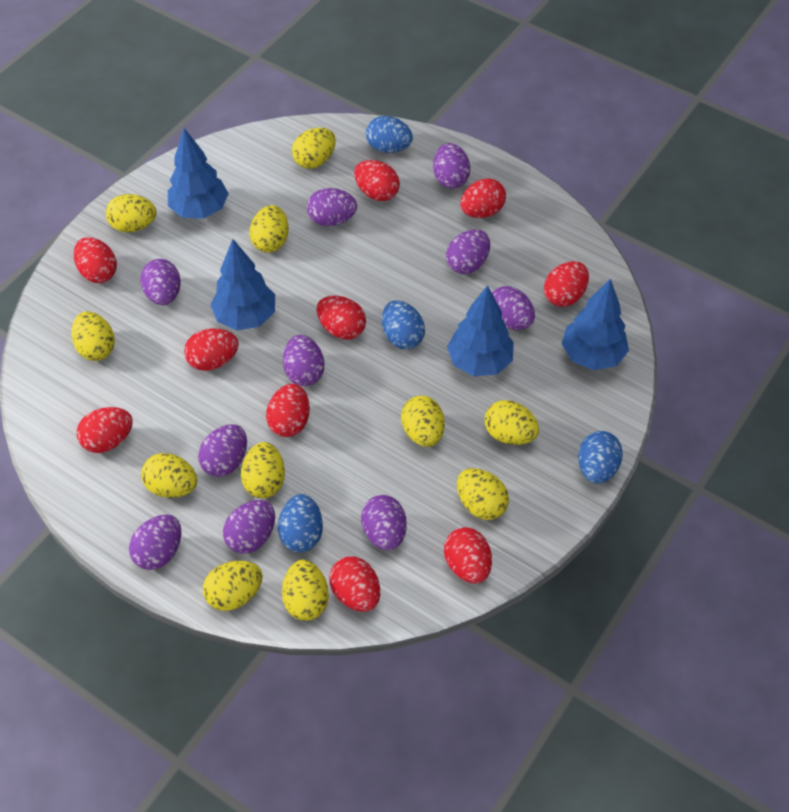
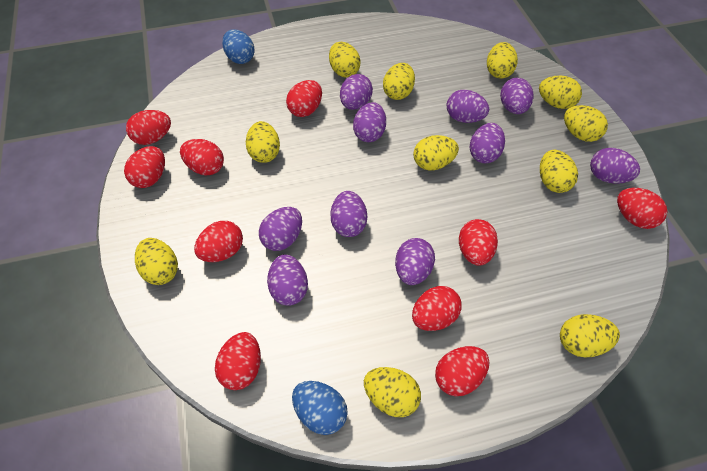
blue egg: 4 -> 2
blue tree: 4 -> 0

